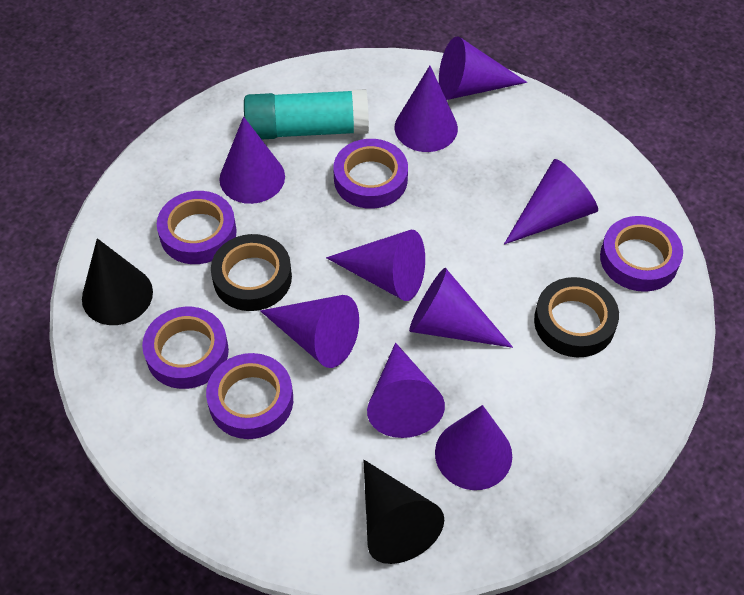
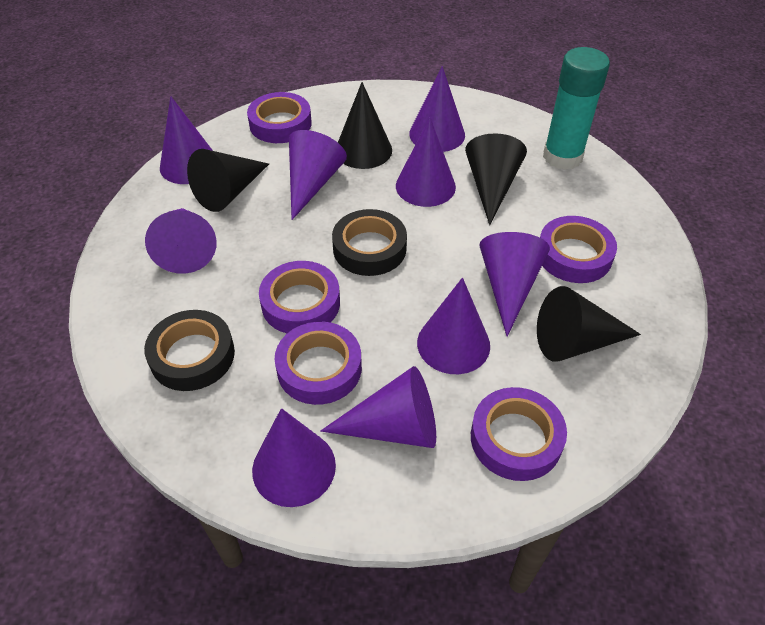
black cone: 2 -> 4

